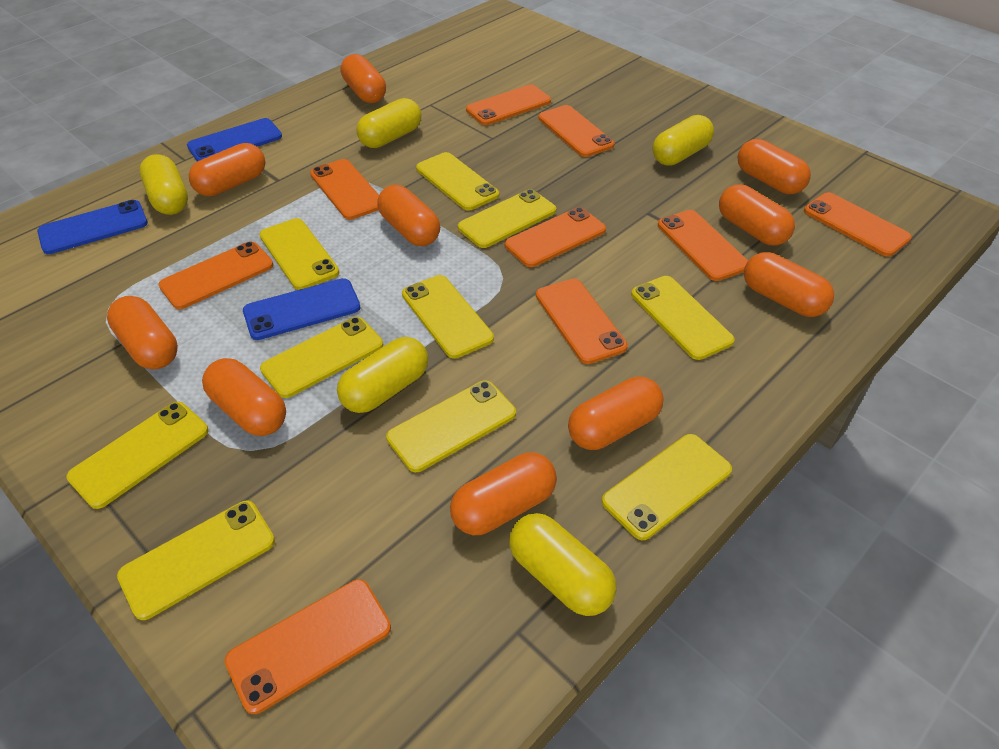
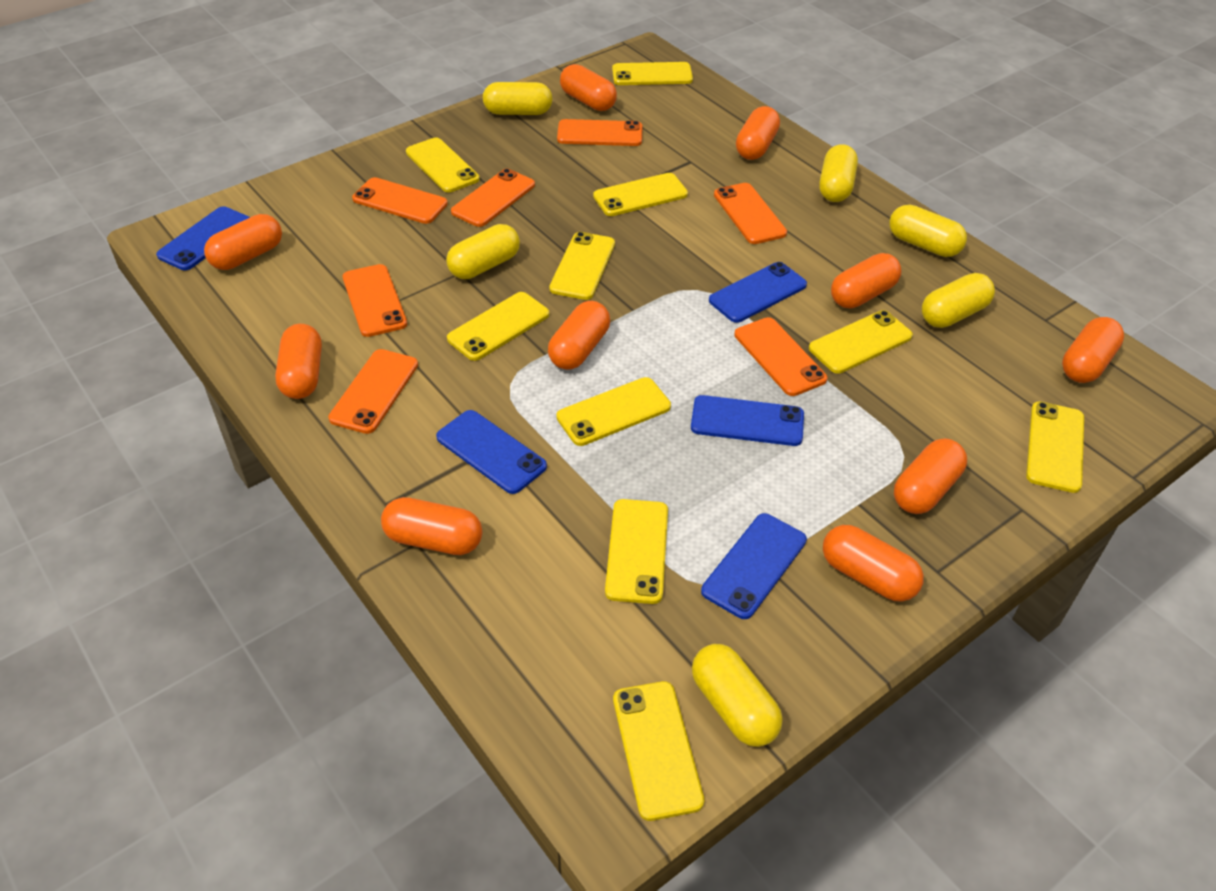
blue phone: 3 -> 5
orange phone: 9 -> 7
yellow capsule: 5 -> 6

